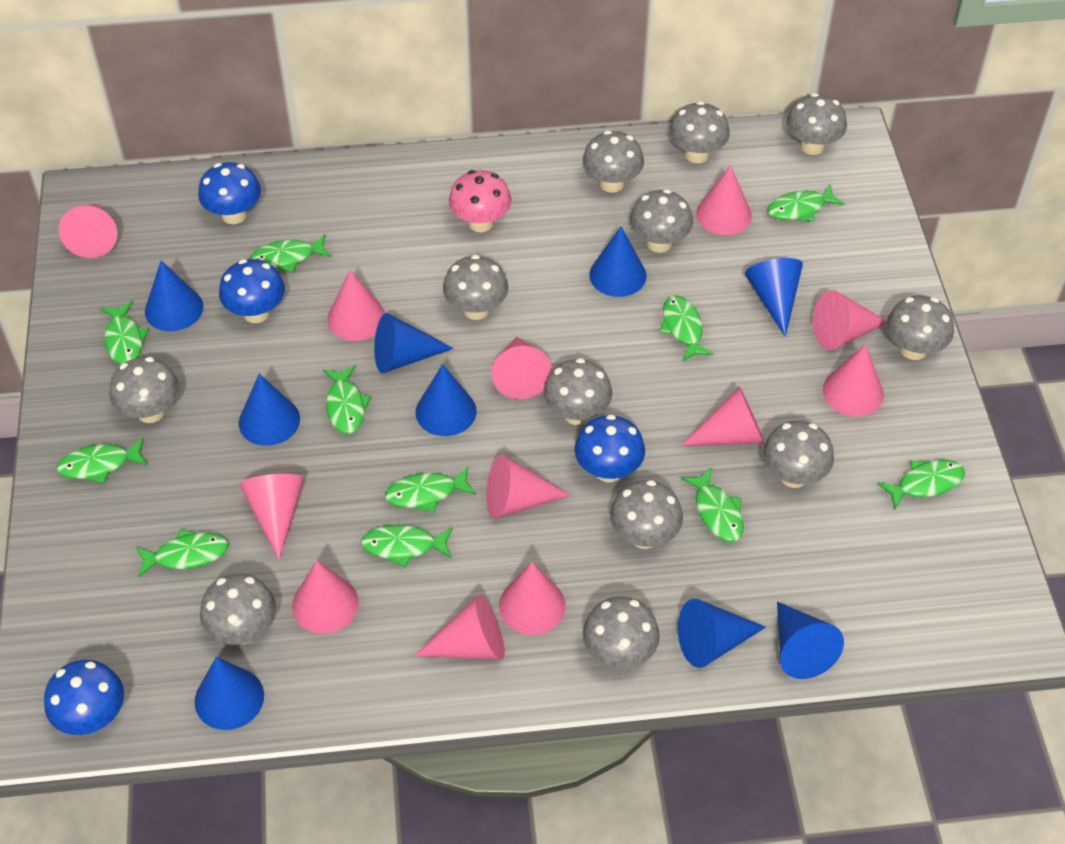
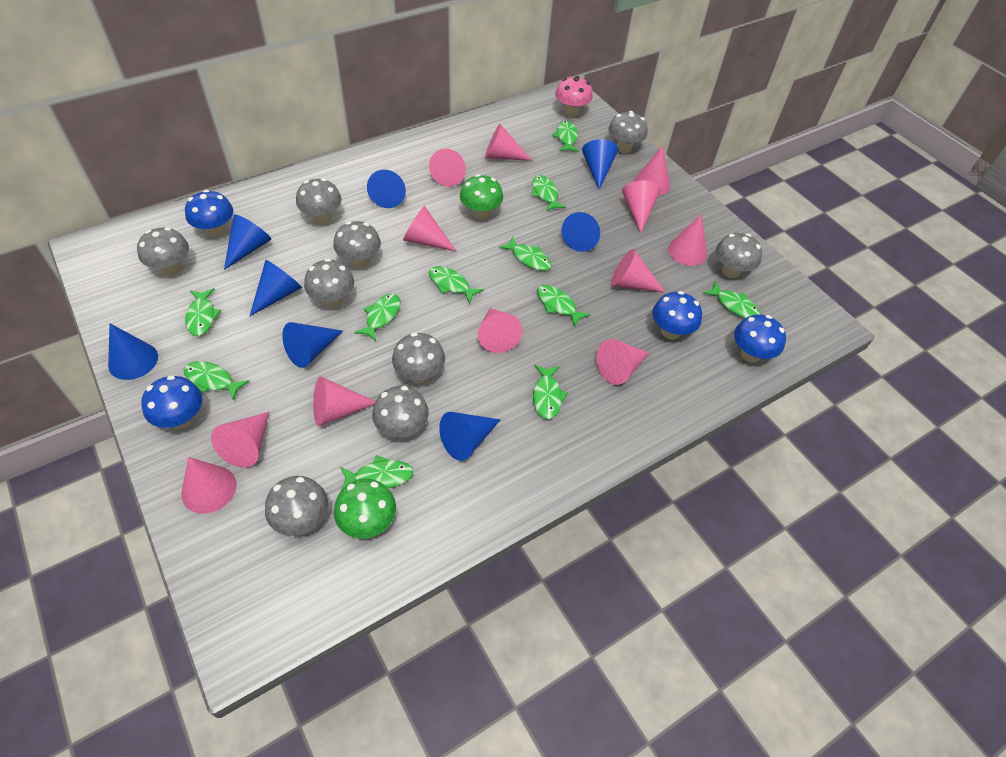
blue cone: 9 -> 8
green mushroom: 0 -> 2
grey mushroom: 12 -> 9

